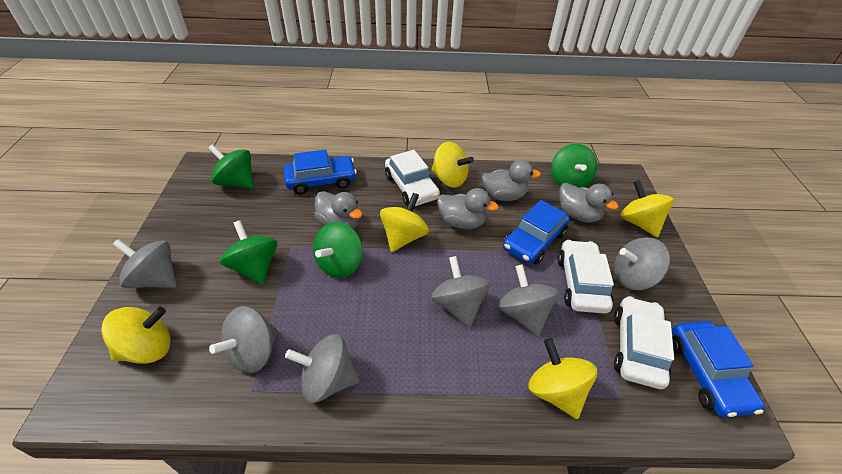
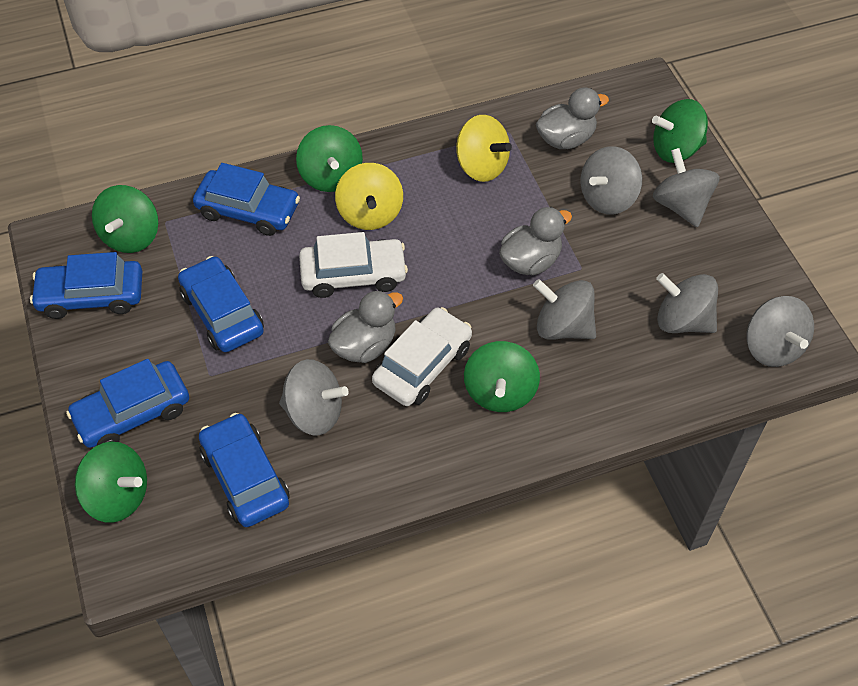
blue car: 3 -> 5
green spinning top: 4 -> 5
grey duck: 4 -> 3
white car: 3 -> 2
yellow spinning top: 5 -> 2

